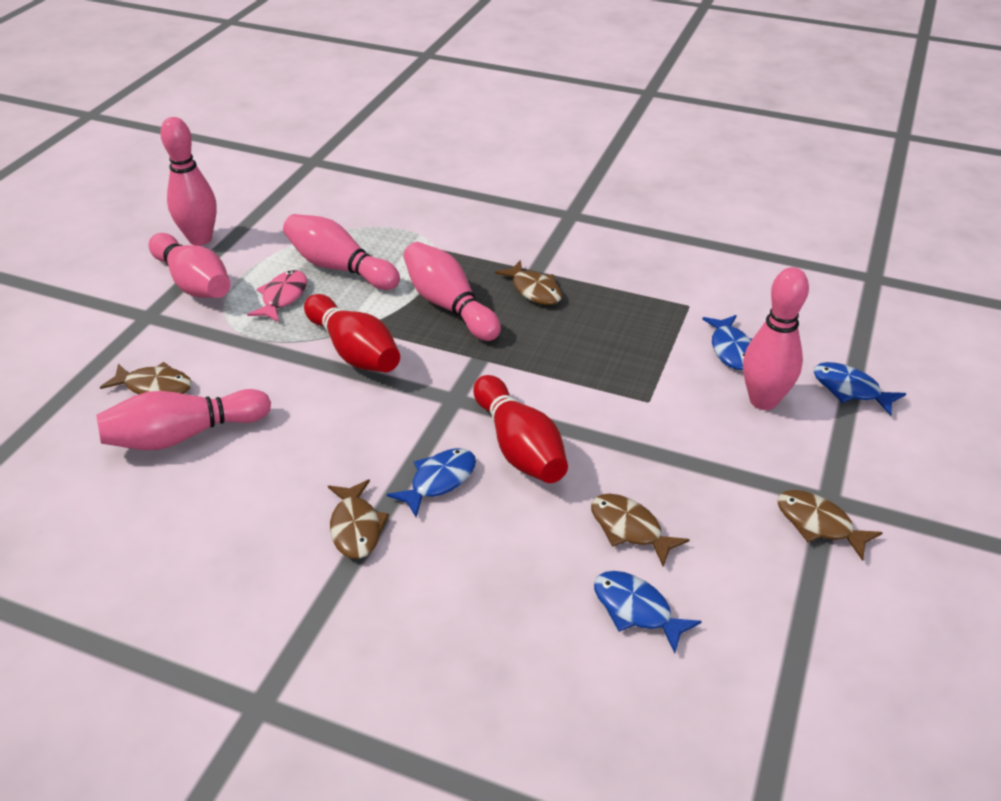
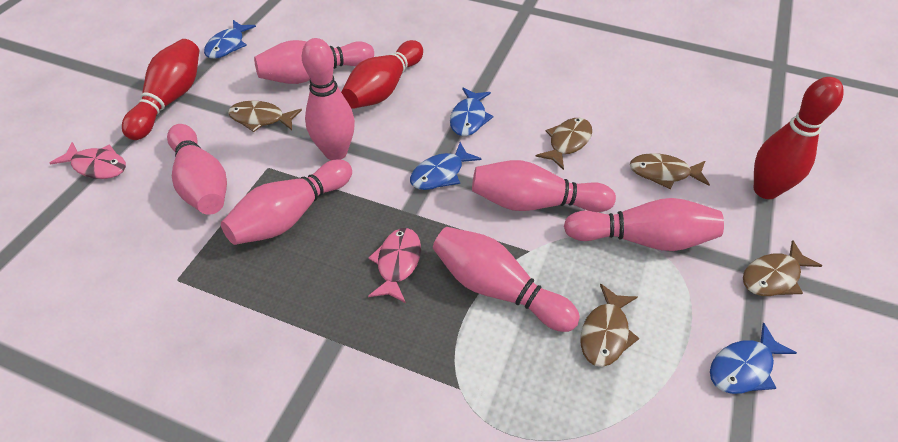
pink bowling pin: 6 -> 7
pink fish: 1 -> 2
red bowling pin: 2 -> 3

